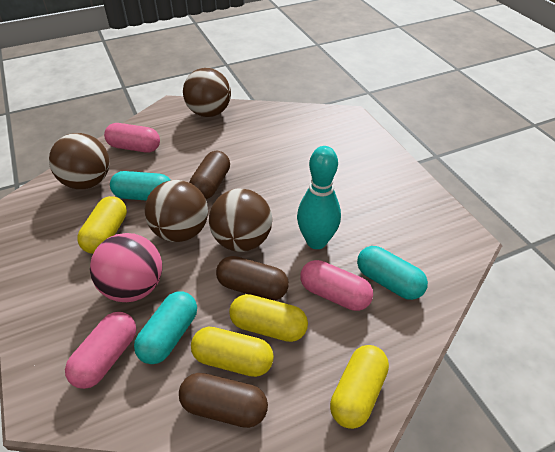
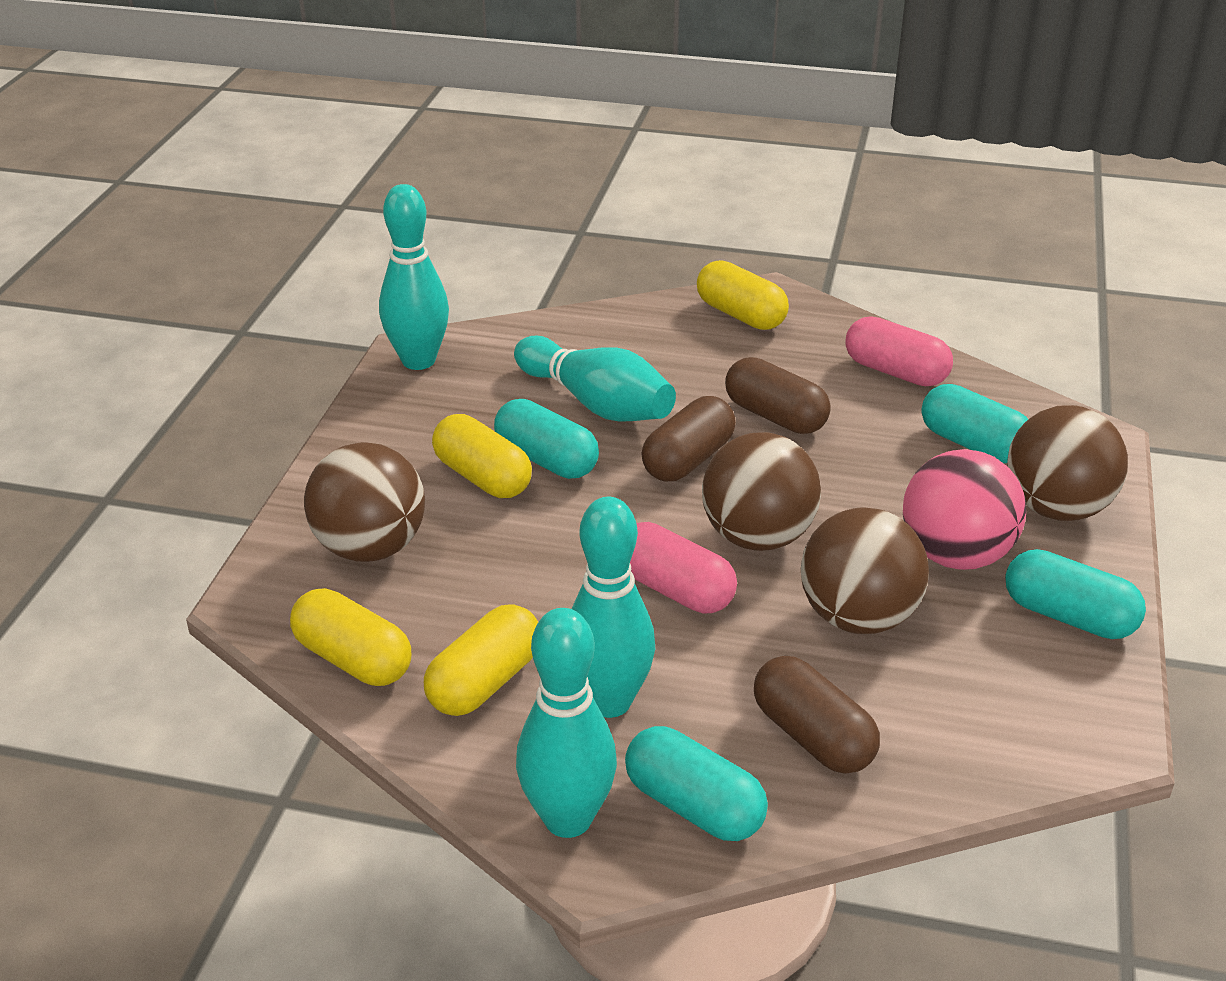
pink capsule: 3 -> 2
turquoise bowling pin: 1 -> 4
turquoise capsule: 3 -> 4

